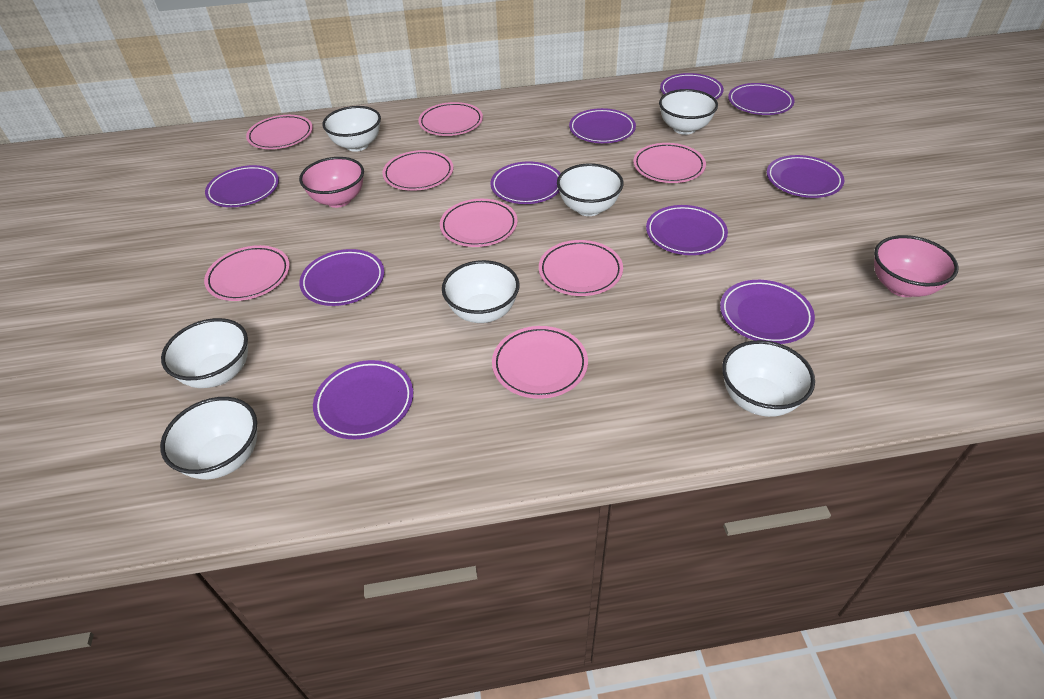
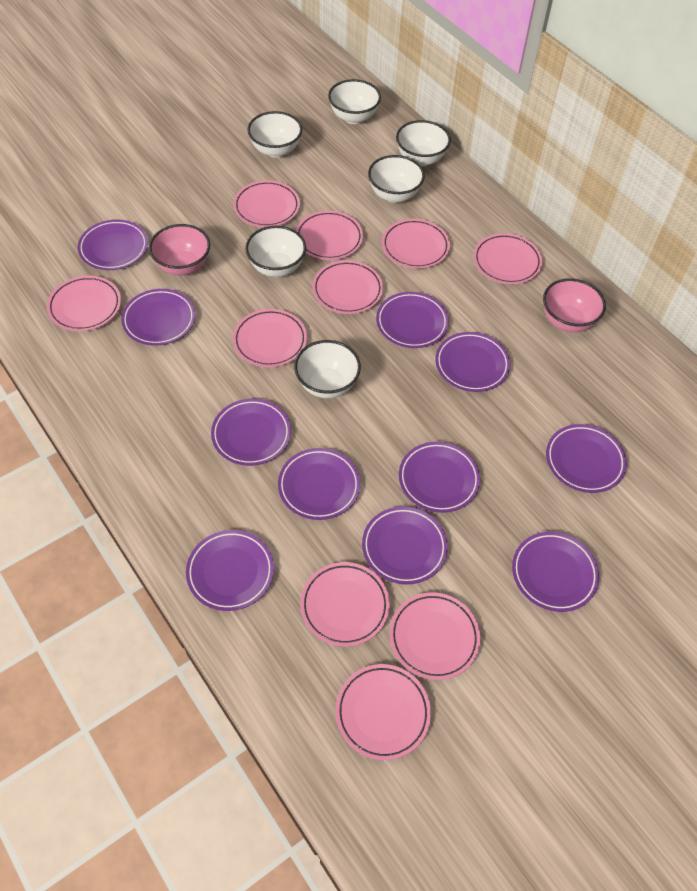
pink plate: 8 -> 10
purple plate: 10 -> 11
white bowl: 7 -> 6

